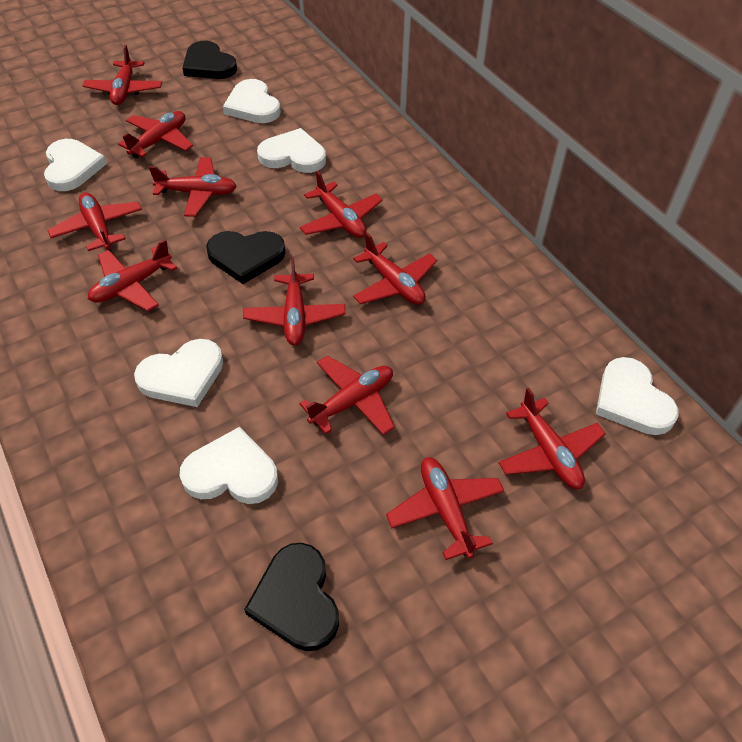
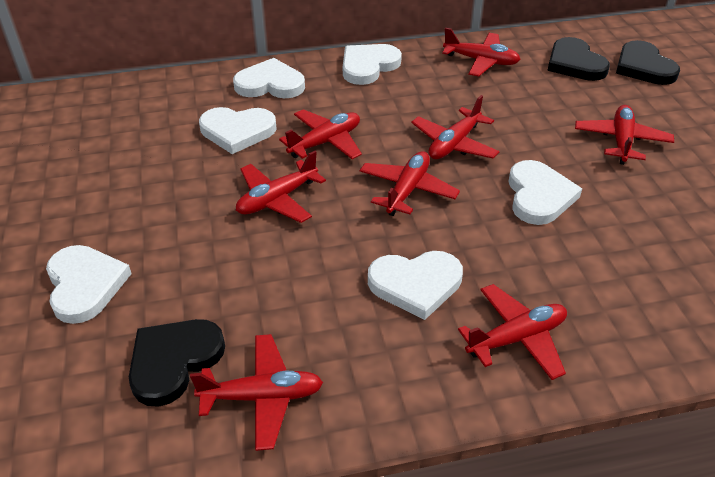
red plane: 11 -> 8

